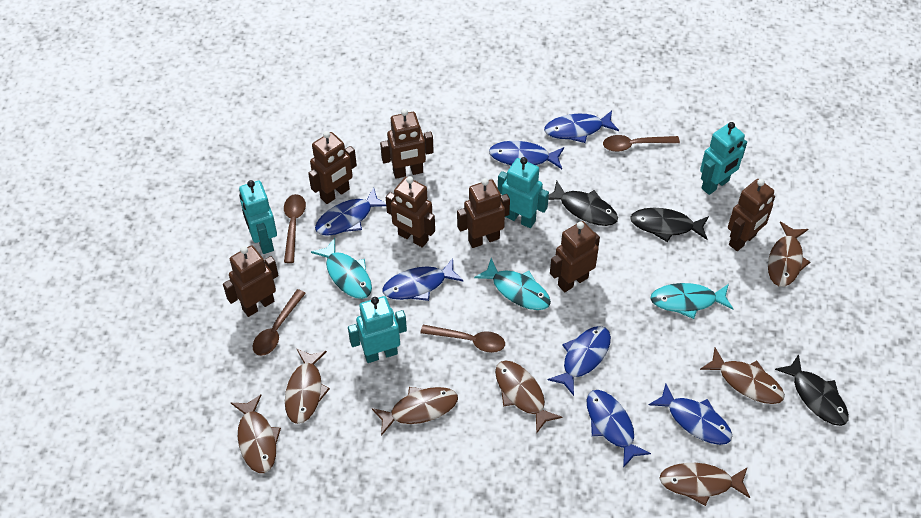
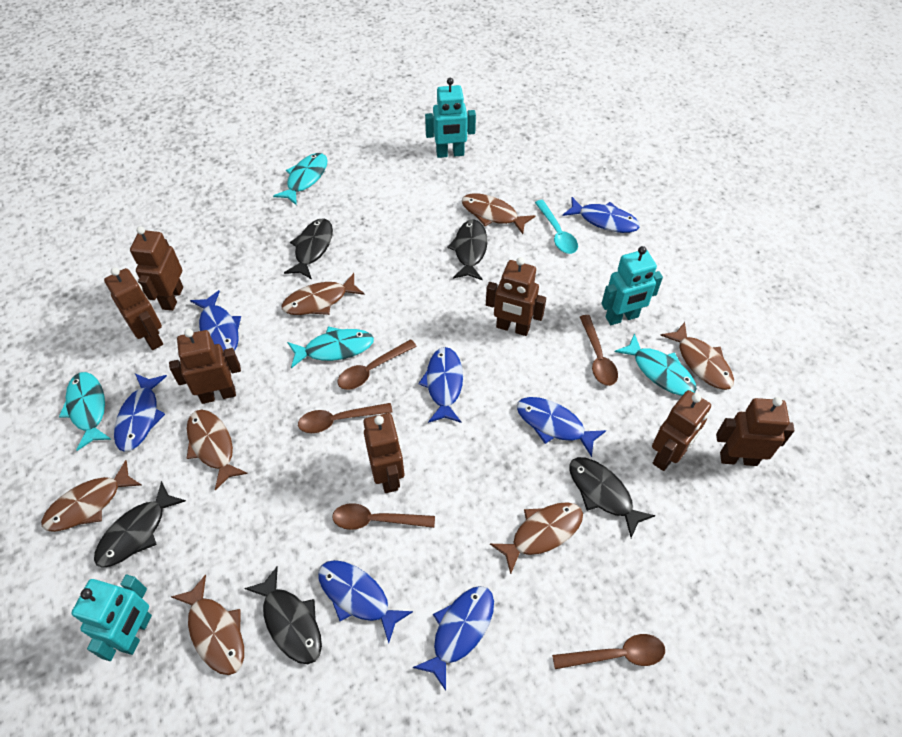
black fish: 3 -> 5
brown spoon: 4 -> 5
turquoise fish: 3 -> 4
turquoise robot: 4 -> 3
turquoise spoon: 0 -> 1

